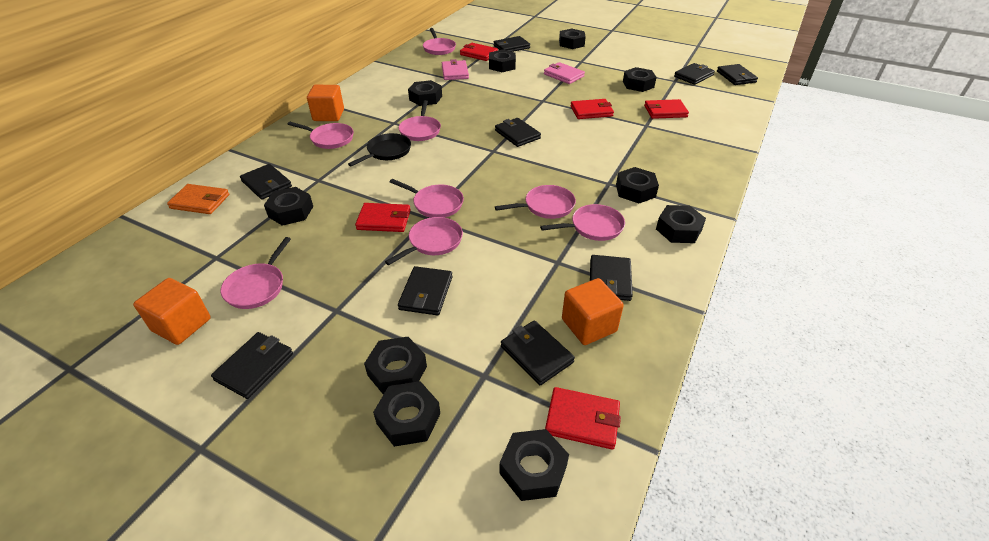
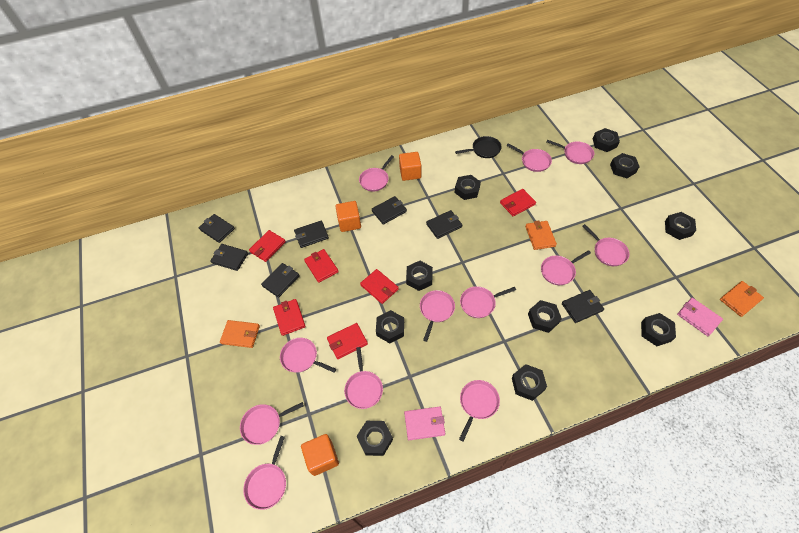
black wallet: 9 -> 7
orange wallet: 1 -> 3
pink pan: 8 -> 12
red wallet: 5 -> 6

